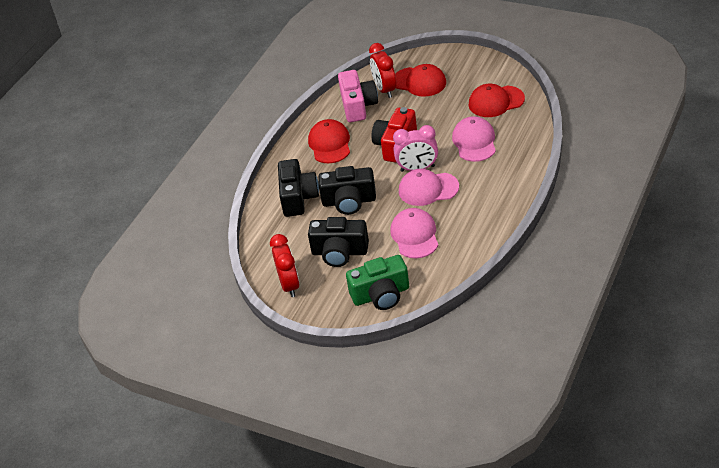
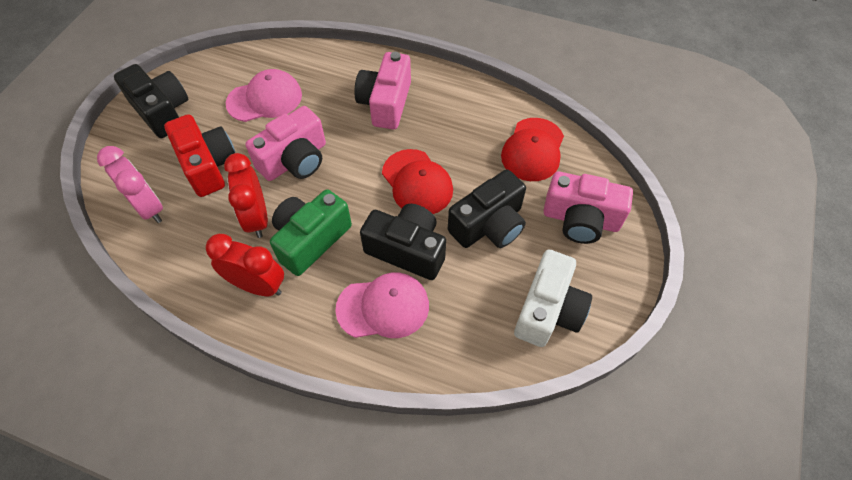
pink camera: 1 -> 3
pink cap: 3 -> 2
red cap: 3 -> 2
white camera: 0 -> 1

